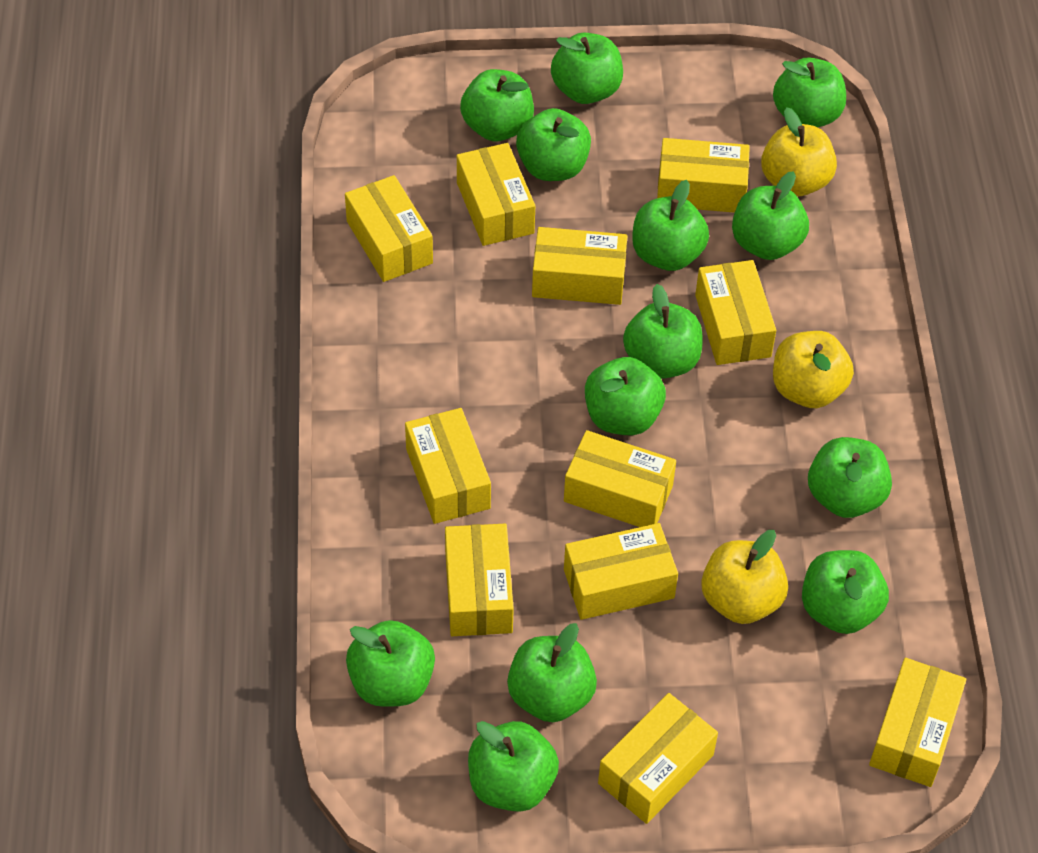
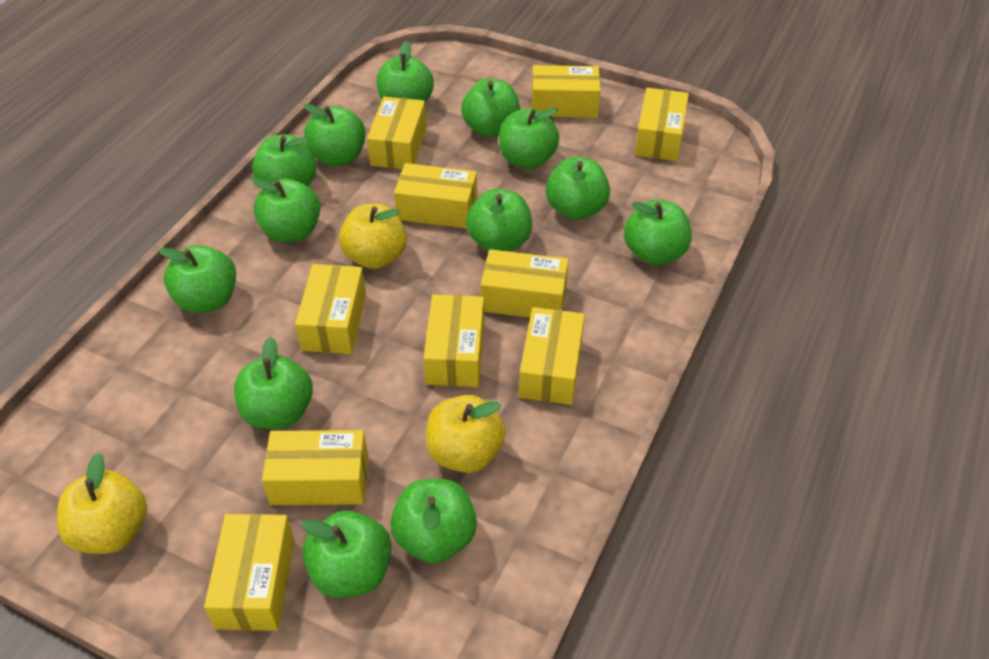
yellow box: 11 -> 10

